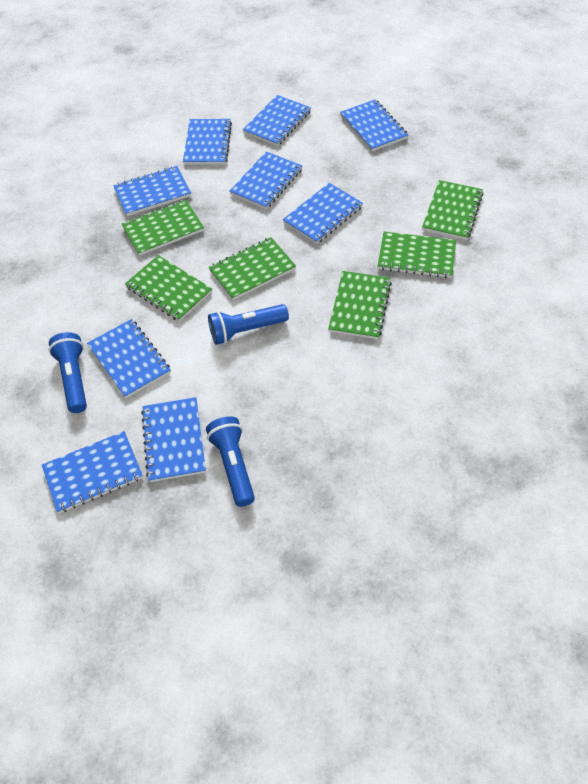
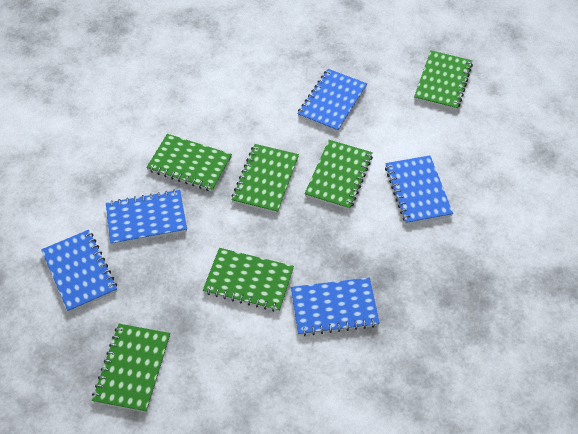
blue flashlight: 3 -> 0
blue notebook: 9 -> 5

